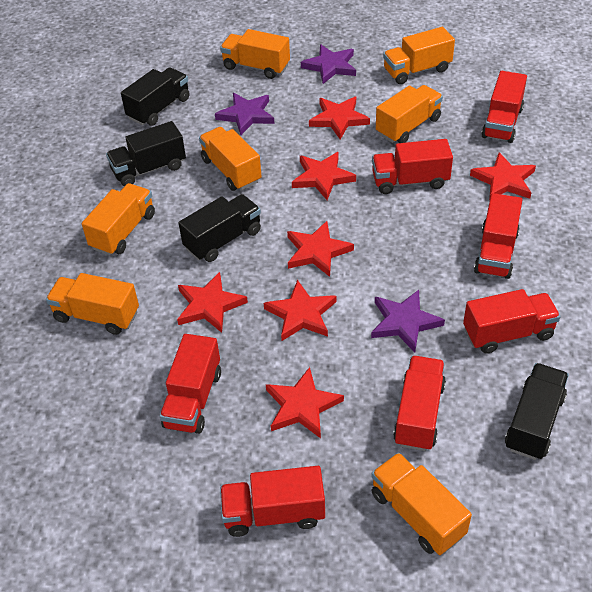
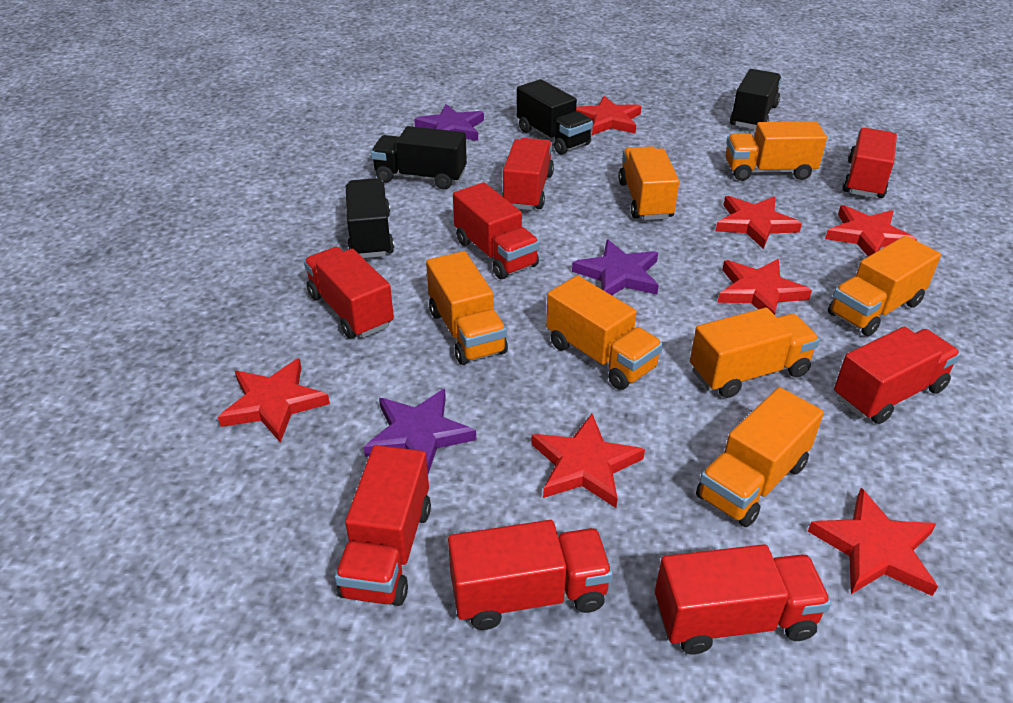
red truck: 7 -> 8

